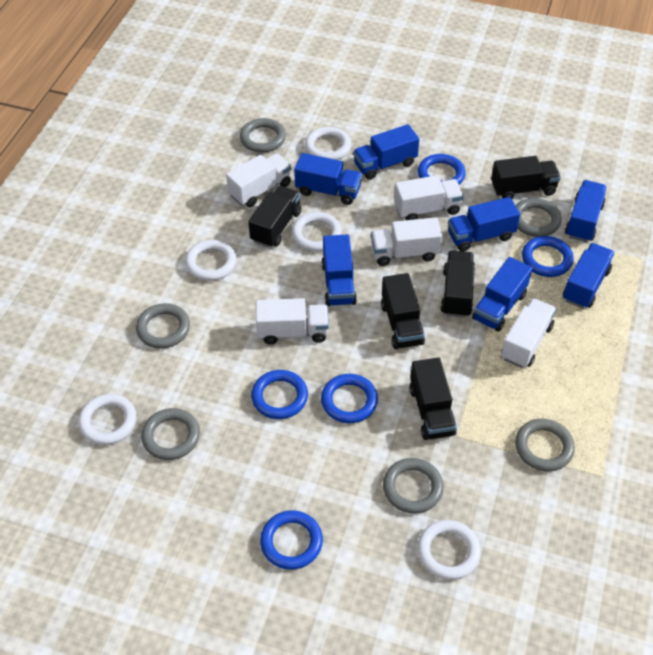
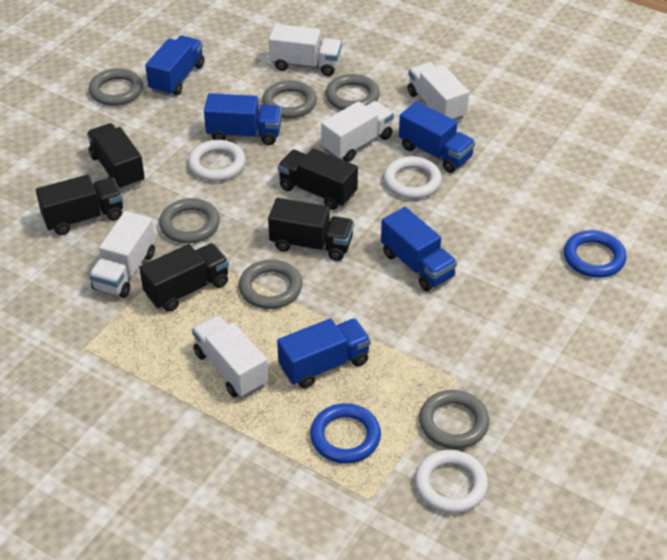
blue ring: 5 -> 2
blue truck: 7 -> 5
white ring: 5 -> 3

